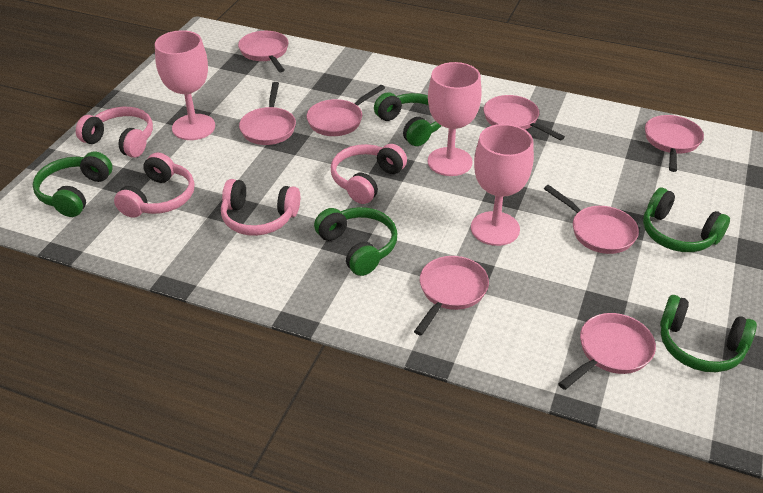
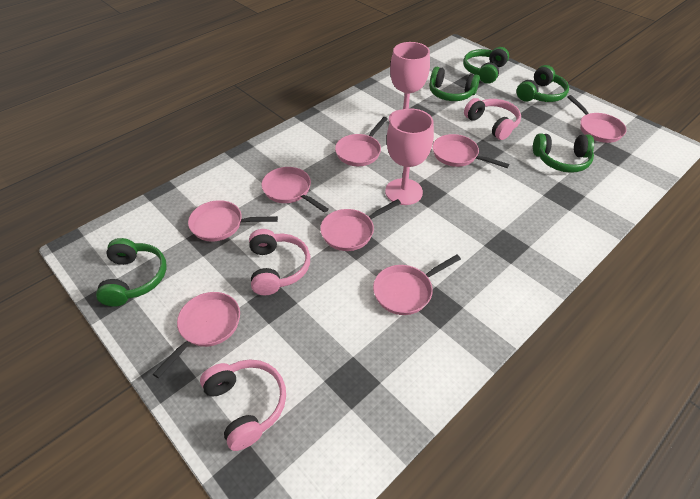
pink goblet: 3 -> 2
pink headphones: 4 -> 3

